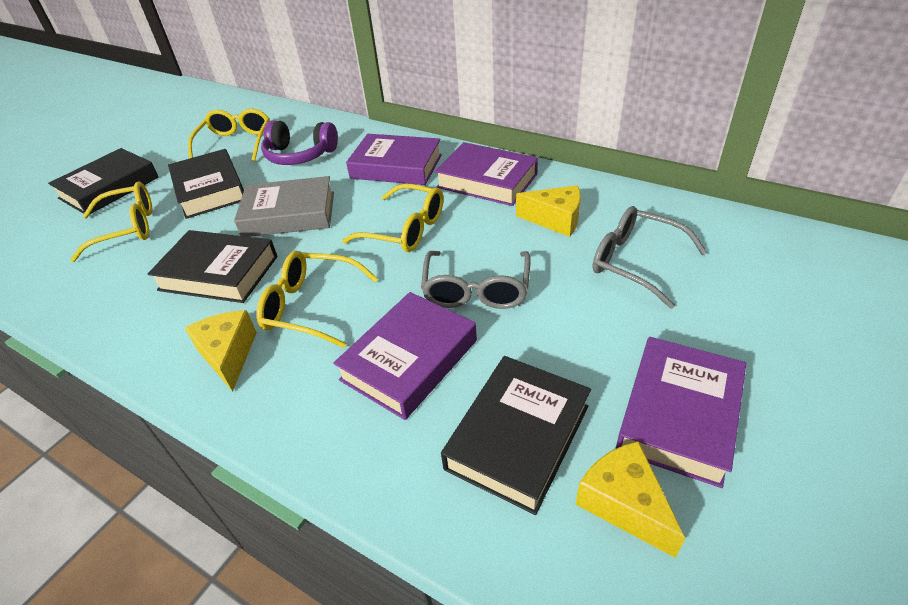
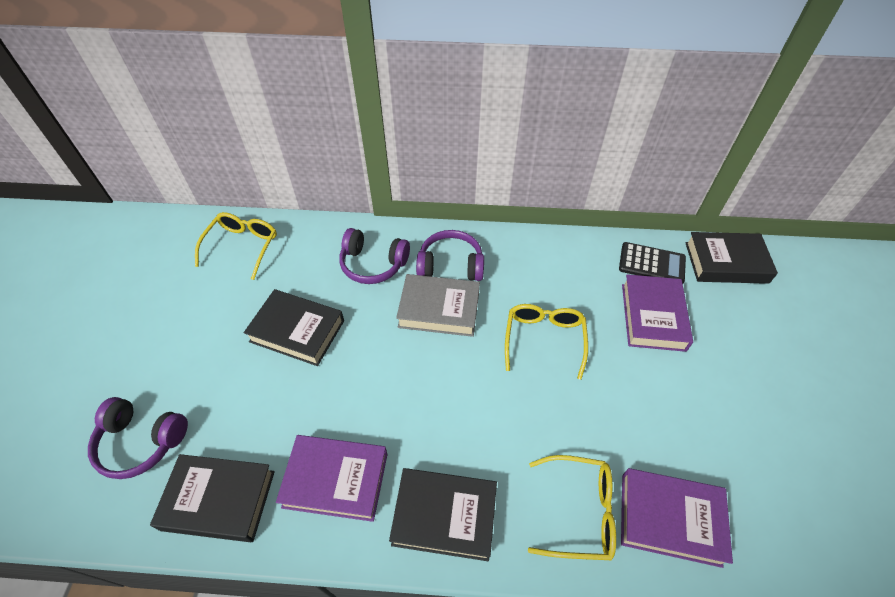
black calculator: 0 -> 1
grey glasses: 2 -> 0
purple book: 4 -> 3
purple headphones: 1 -> 3
yellow cheese: 3 -> 0
yellow glasses: 4 -> 3

